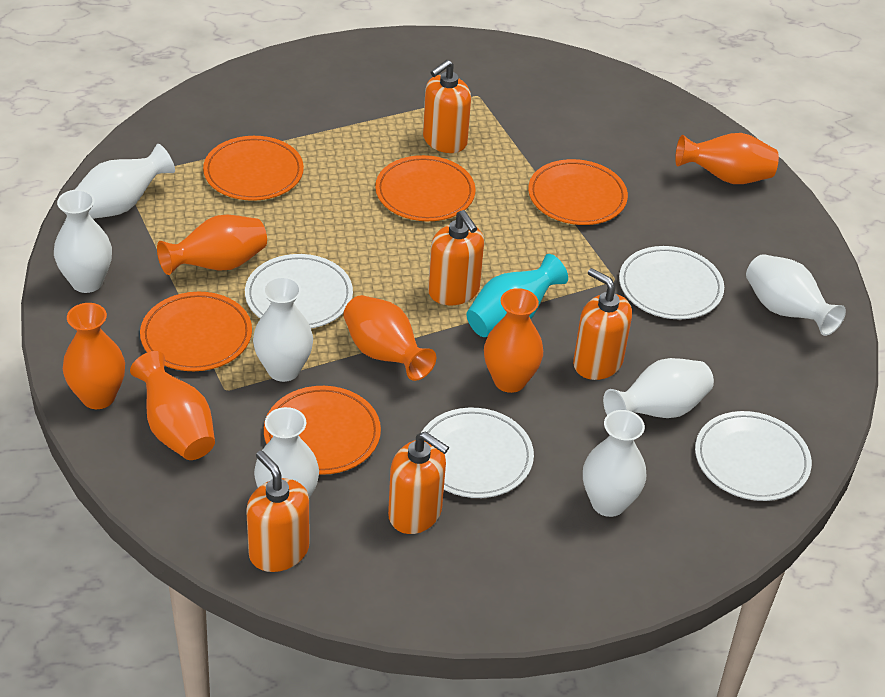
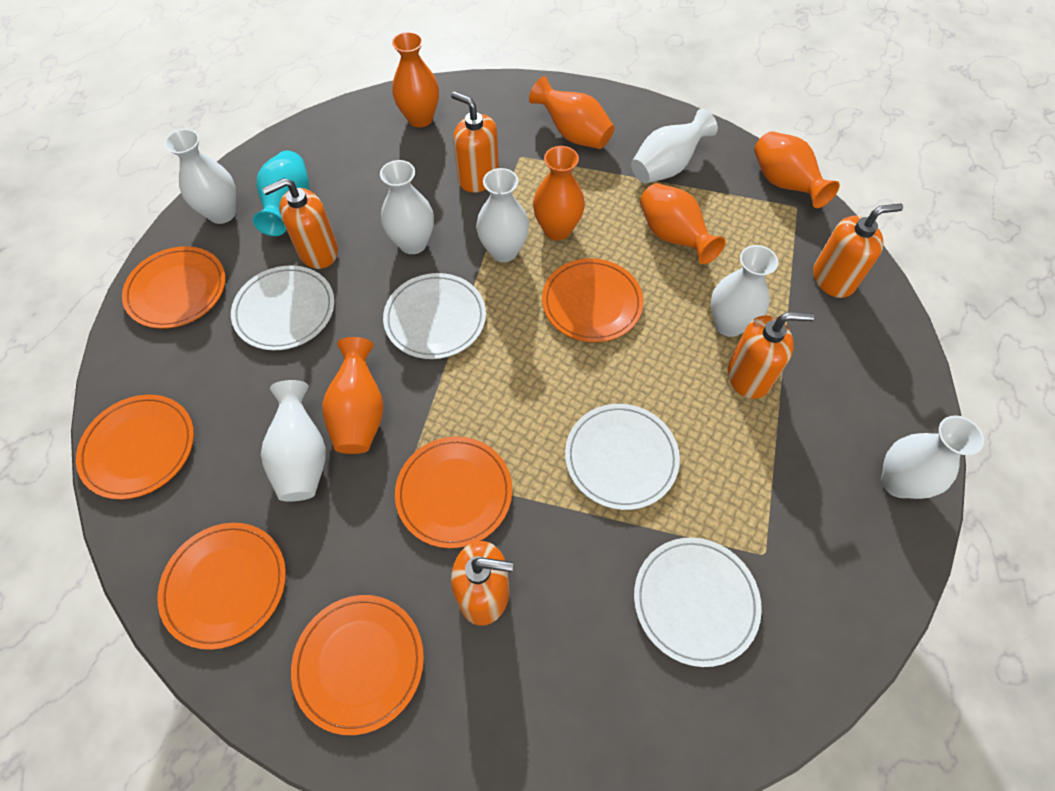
orange plate: 5 -> 6

